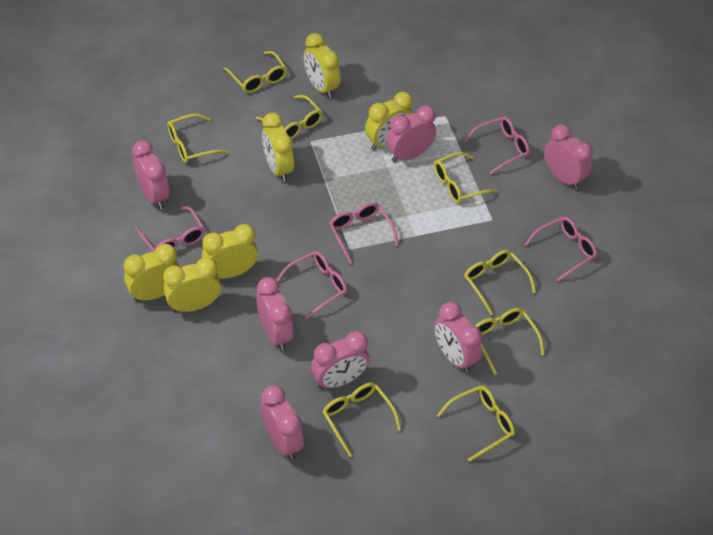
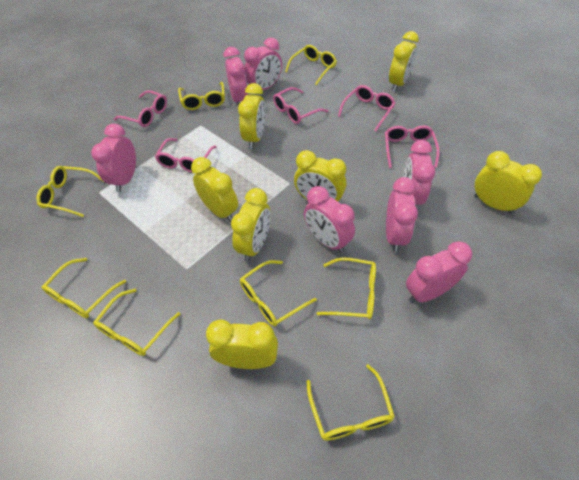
yellow clock: 6 -> 7

